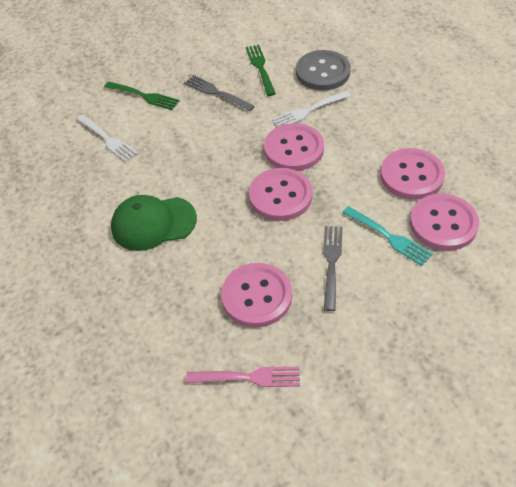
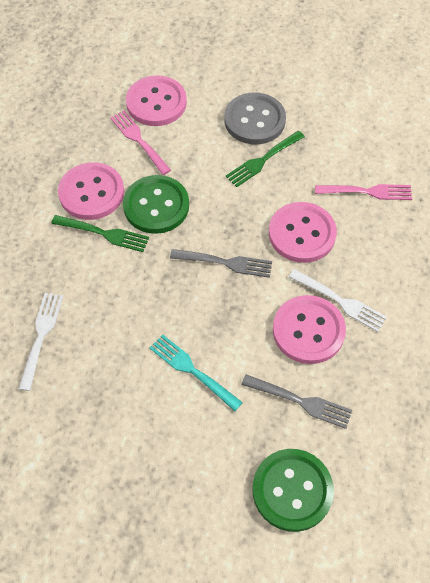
green button: 0 -> 2
green cap: 1 -> 0
pink button: 5 -> 4
pink fork: 1 -> 2

